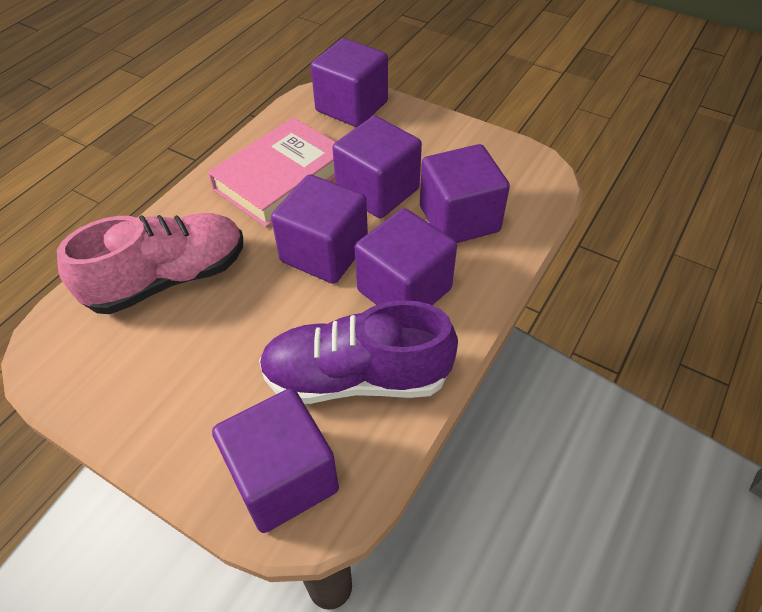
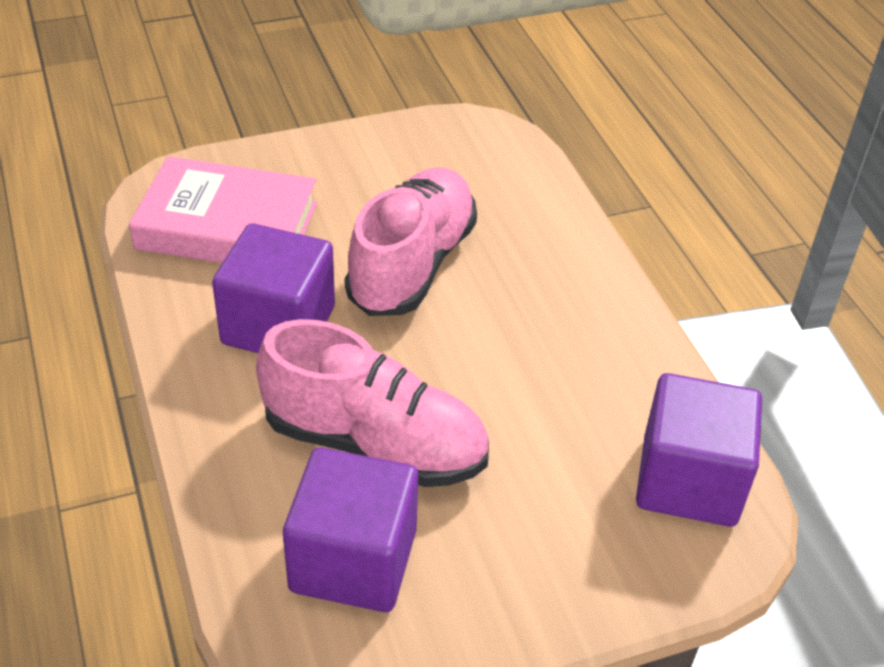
pink shoe: 1 -> 2
purple cube: 6 -> 3
purple shoe: 1 -> 0

